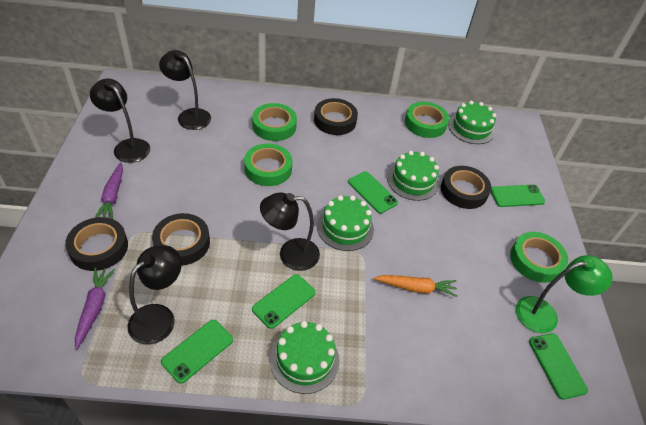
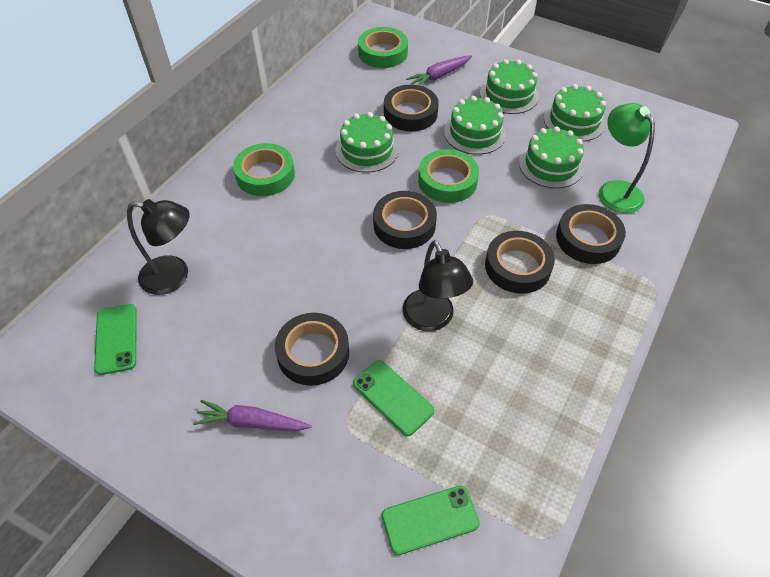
black lamp: 4 -> 2
black tape: 4 -> 5
green cake: 4 -> 5
green phone: 5 -> 3
green tape: 4 -> 3
orange carrot: 1 -> 0

